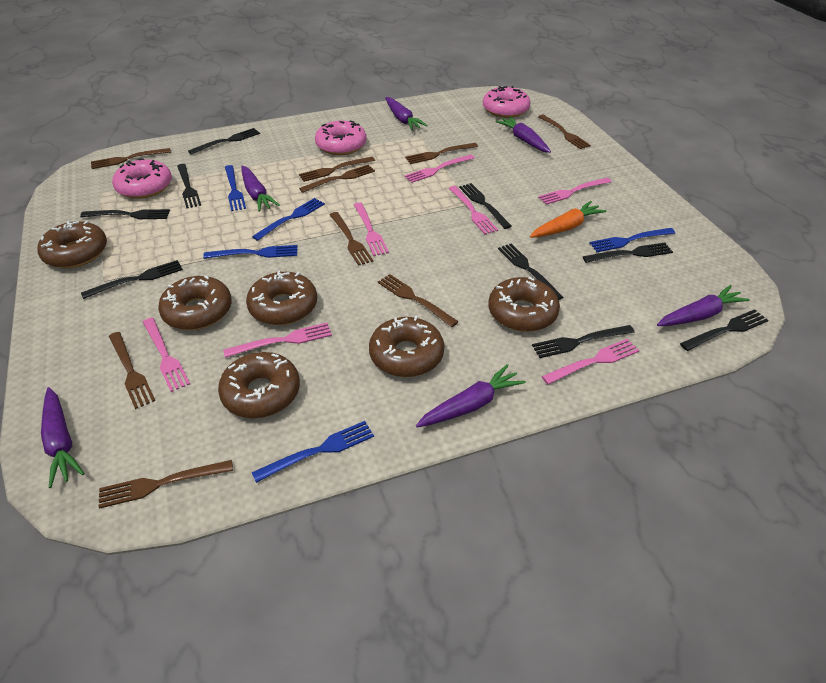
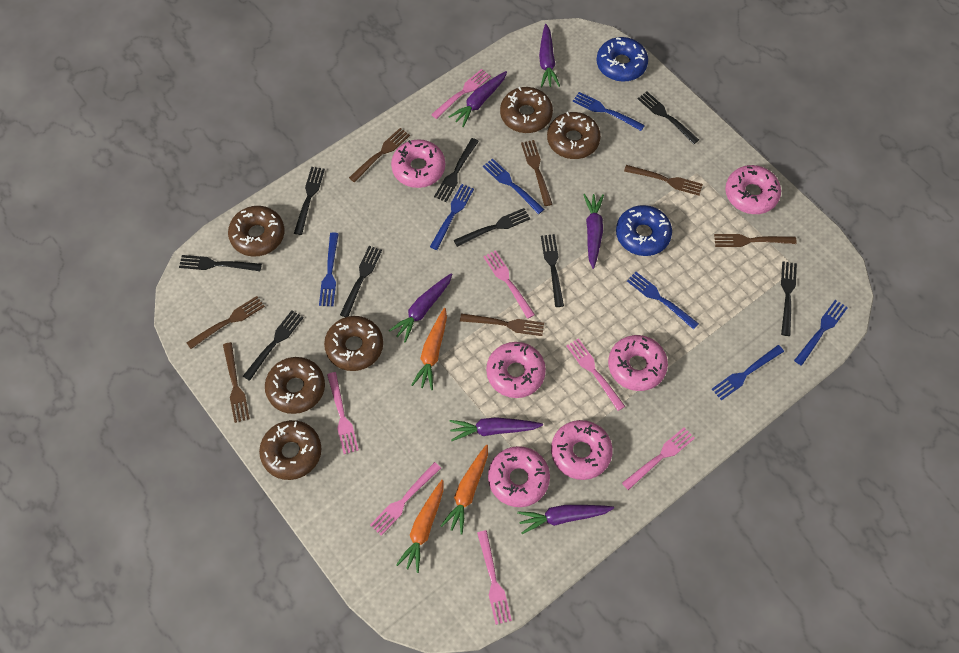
blue donut: 0 -> 2
blue fork: 5 -> 7
brown fork: 9 -> 7
orange carrot: 1 -> 3
pink donut: 3 -> 6

